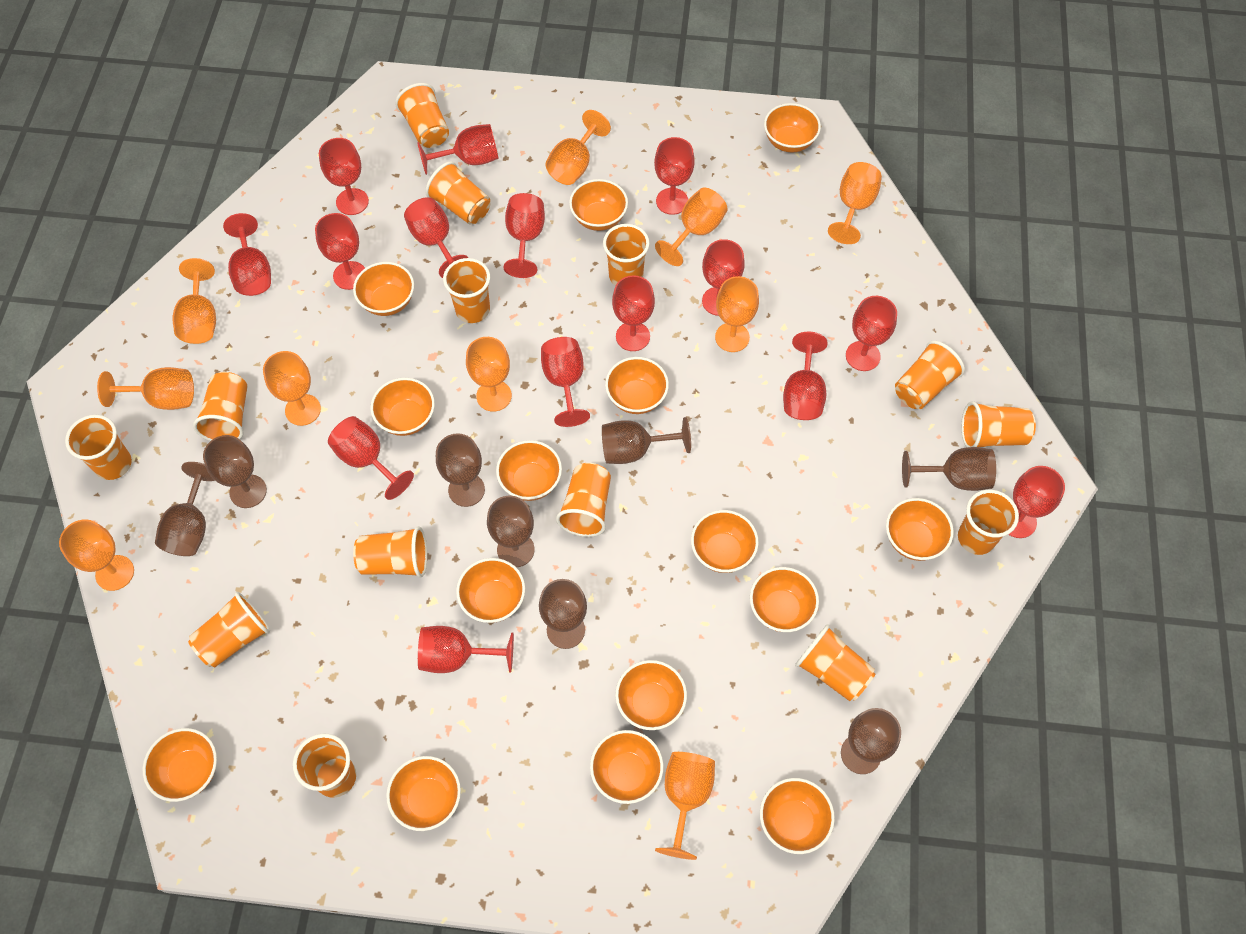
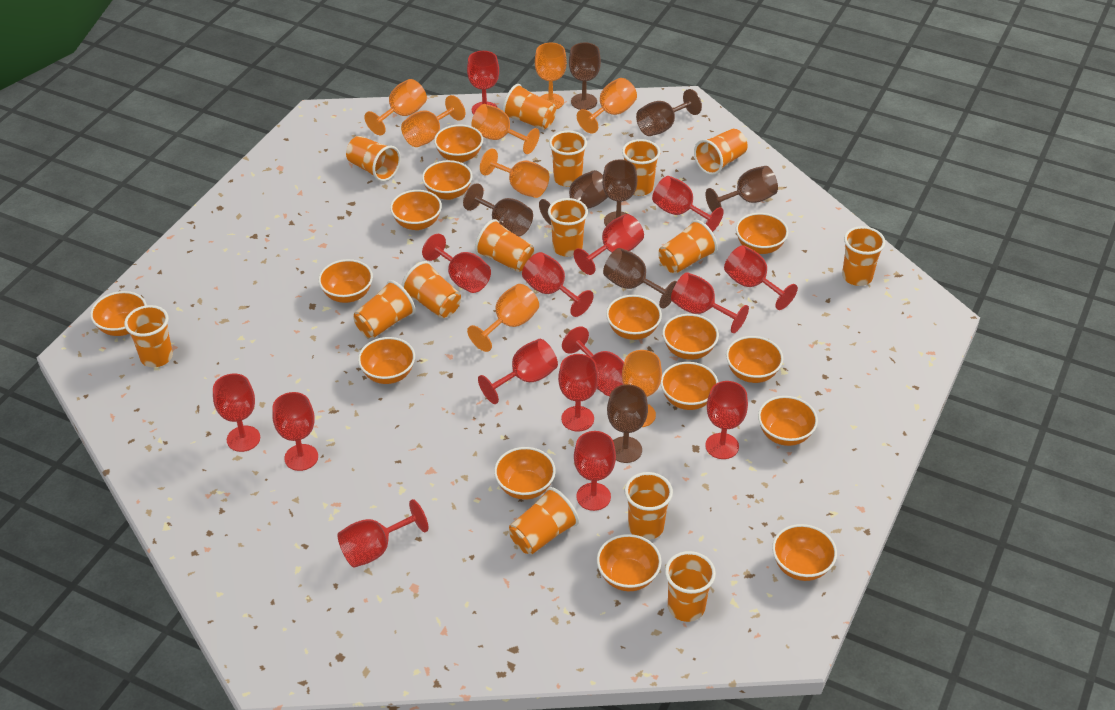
orange cup: 14 -> 15
orange goblet: 10 -> 8

